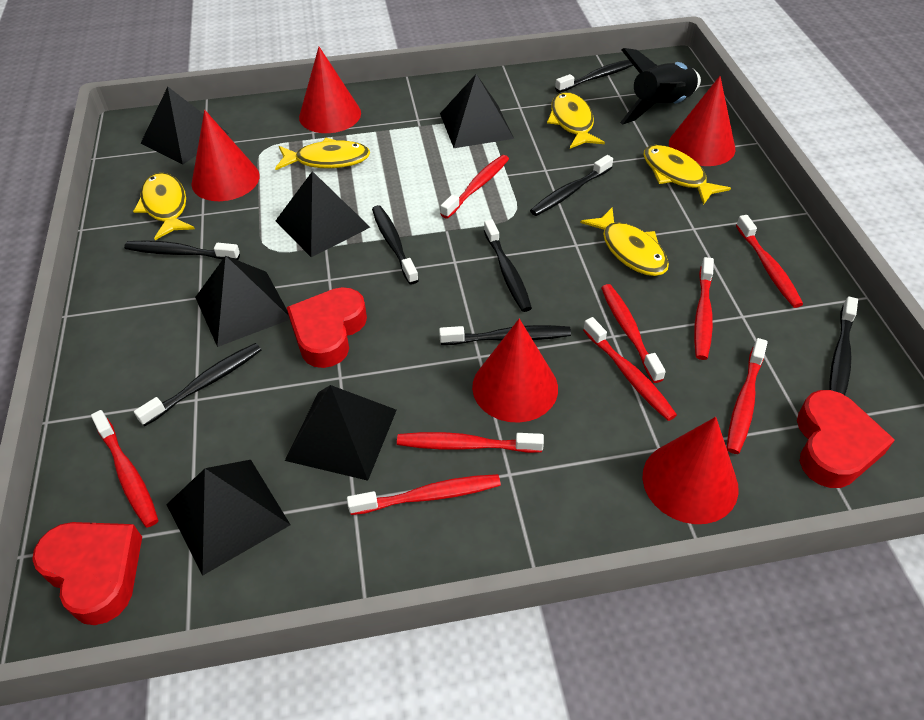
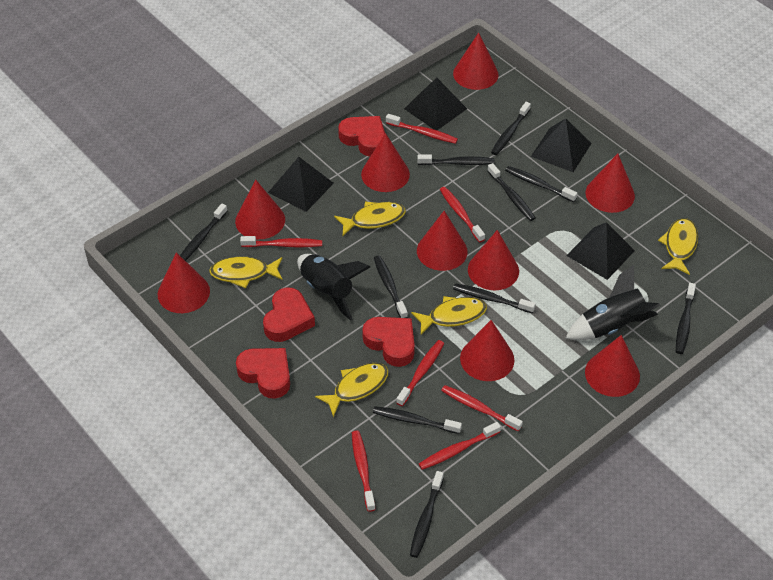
black pyramid: 6 -> 4
black rocket: 1 -> 2
black toothbrush: 8 -> 10
red cone: 5 -> 9
red heart: 3 -> 4
red toothbrush: 9 -> 7

